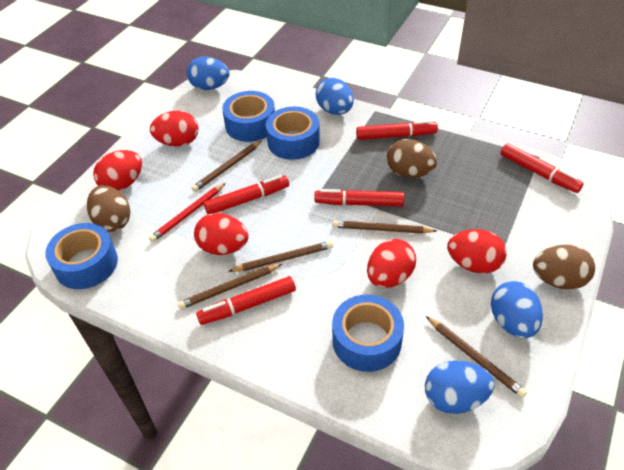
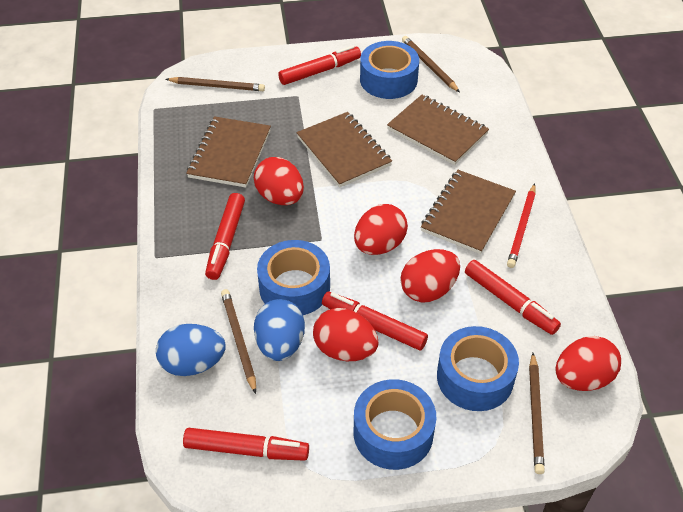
blue egg: 4 -> 2
brown egg: 3 -> 0
brown notebook: 0 -> 4
brown pencil: 5 -> 4

